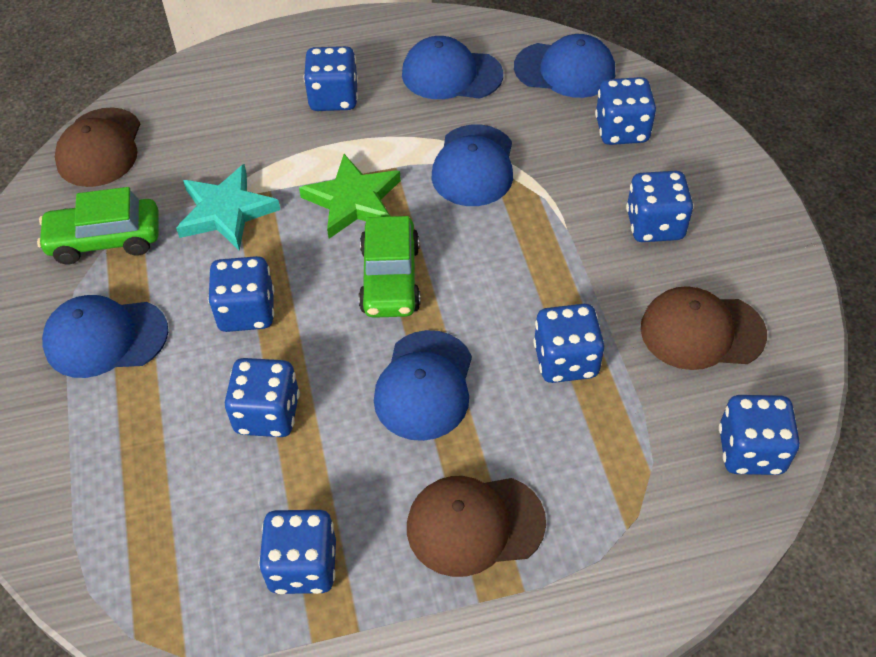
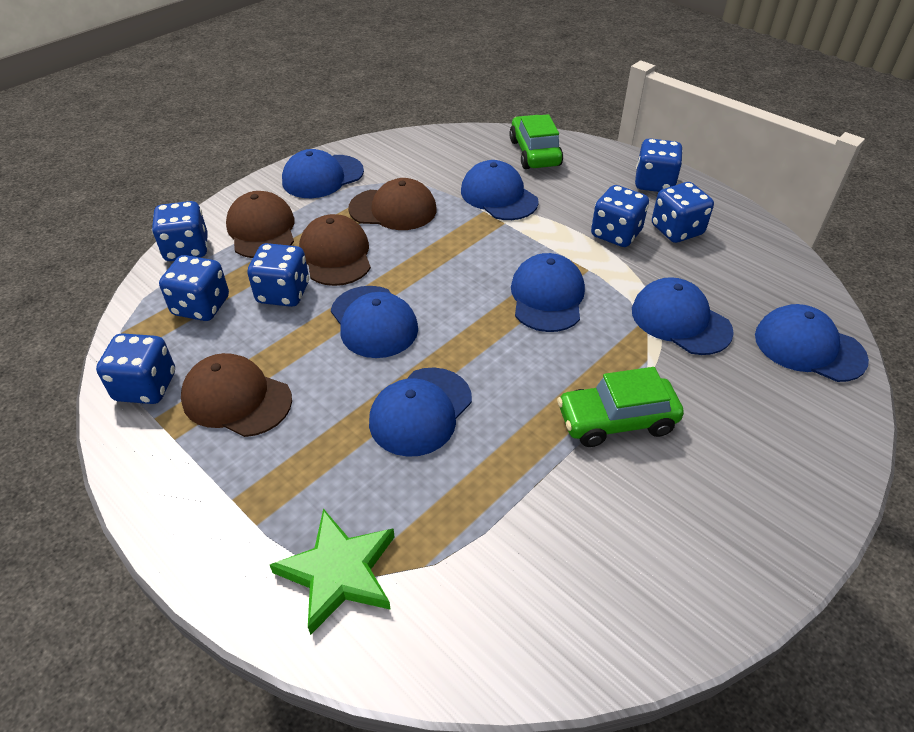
blue cap: 5 -> 7
blue dice: 8 -> 7
brown cap: 3 -> 4
turquoise star: 1 -> 0

